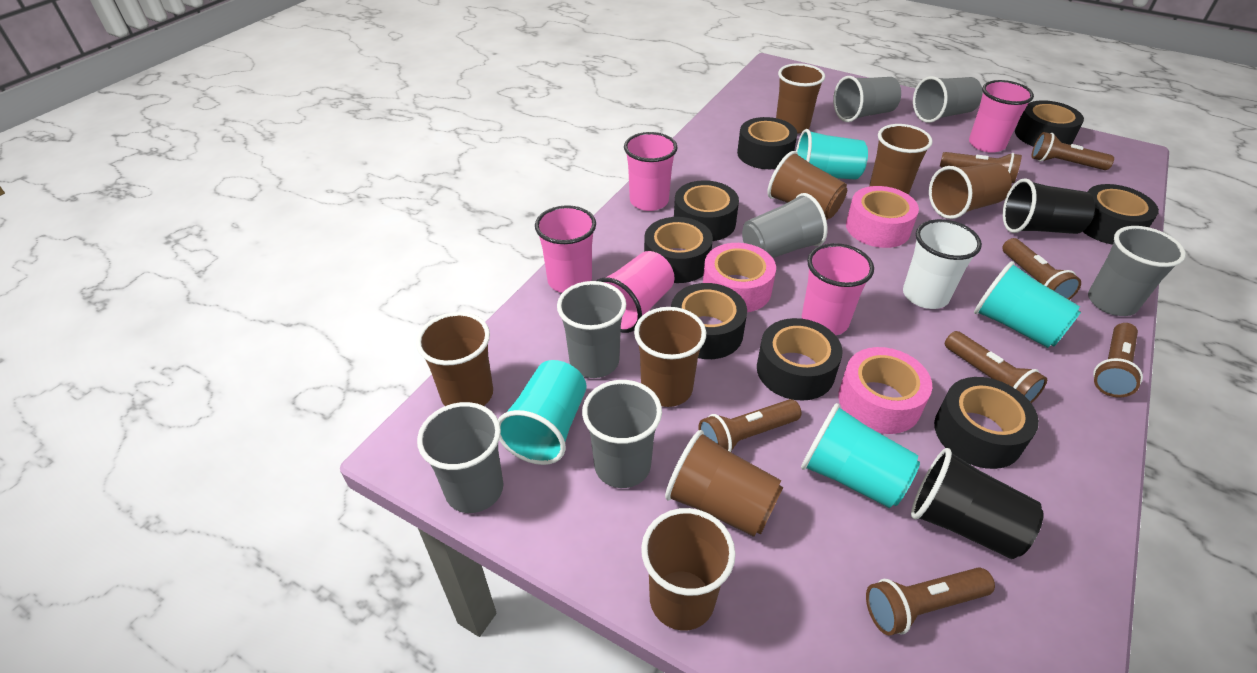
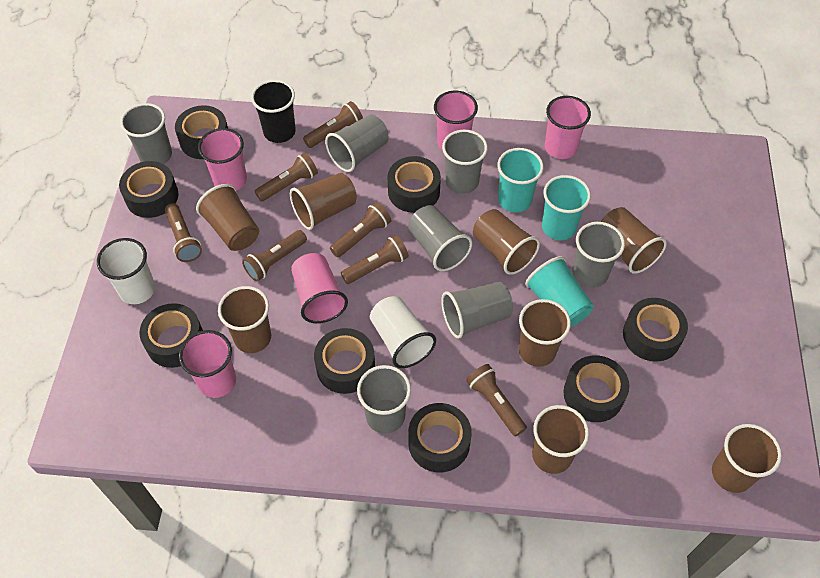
black cup: 2 -> 1
pink tape: 3 -> 0
turquoise cup: 4 -> 3
white cup: 1 -> 2

